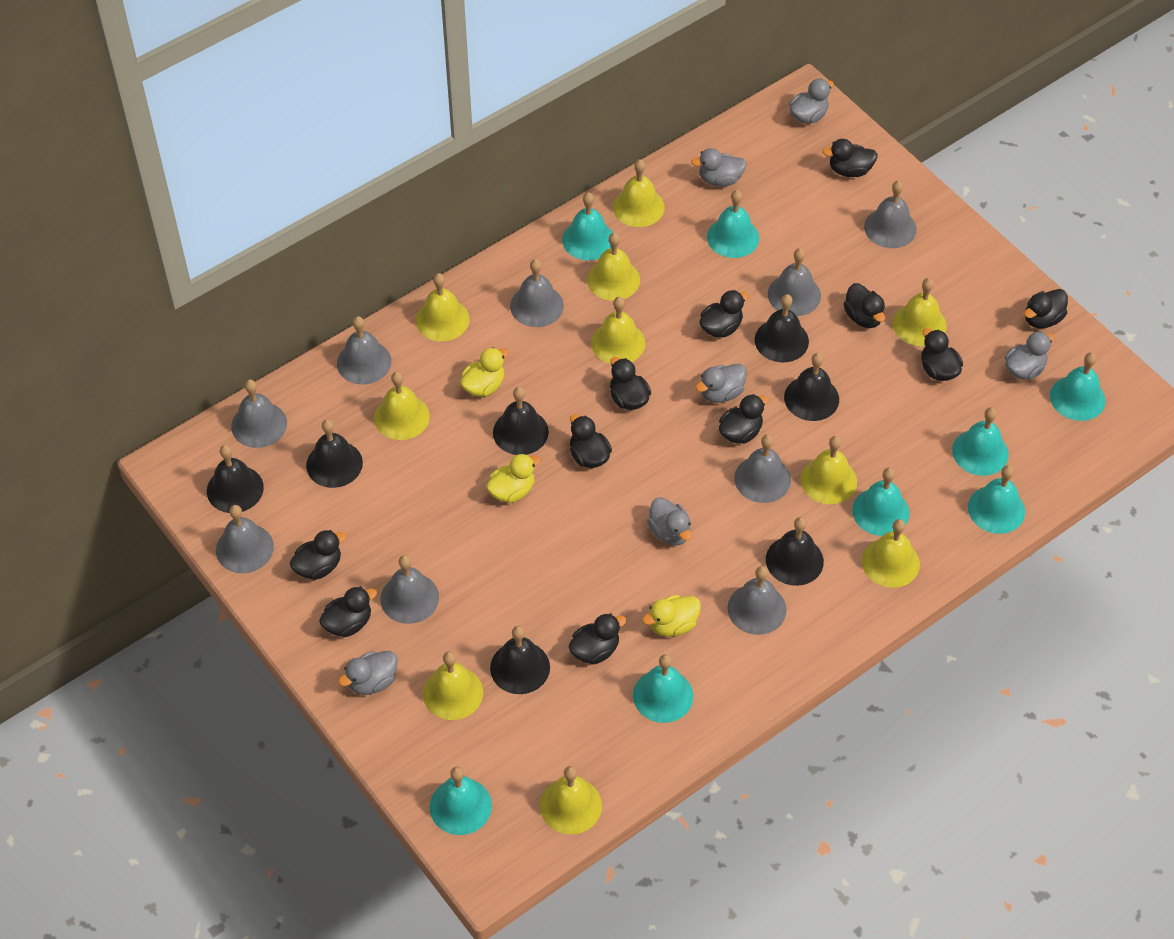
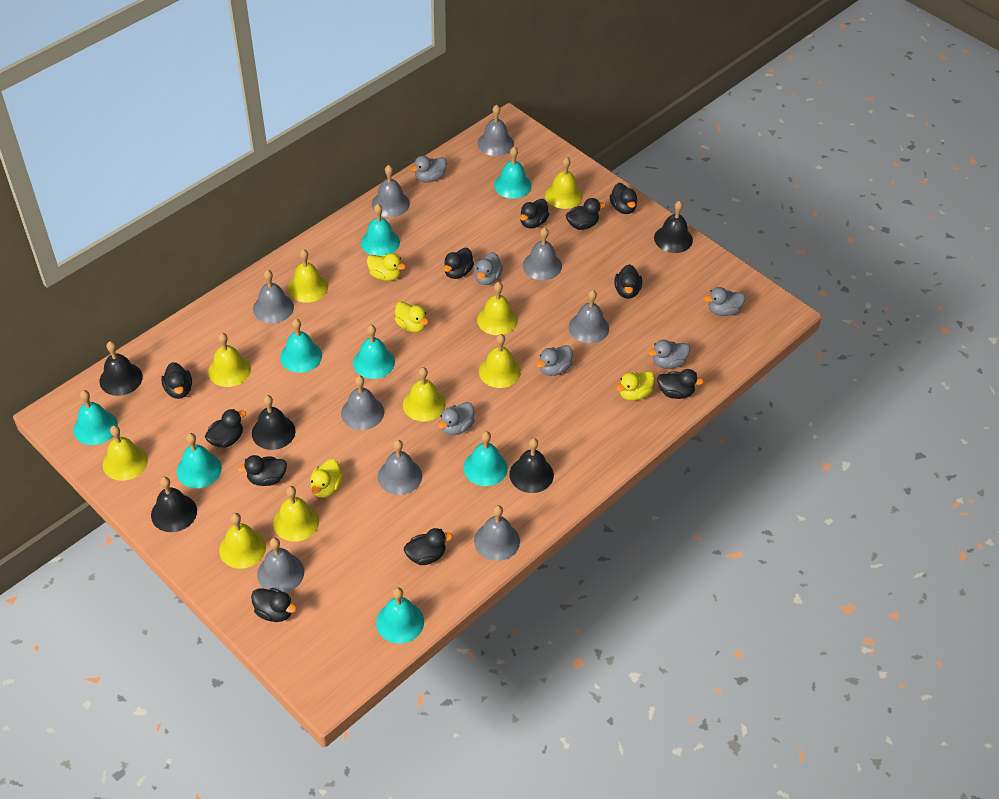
black bell: 7 -> 5
yellow bell: 10 -> 9
yellow duck: 3 -> 4

